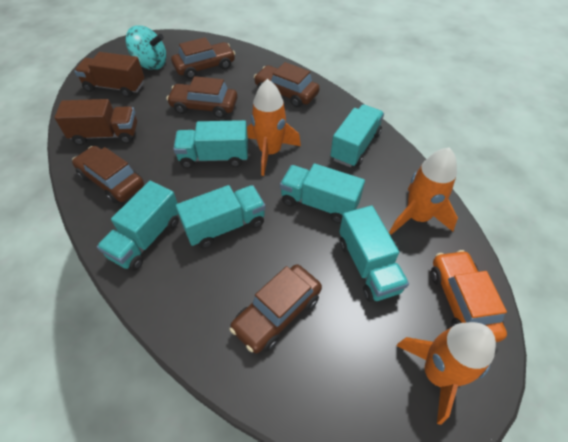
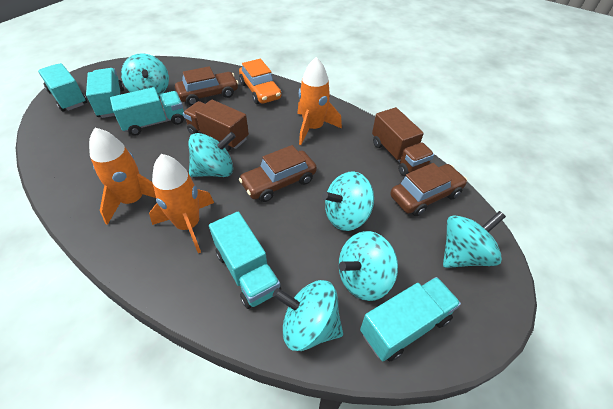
brown car: 5 -> 3
turquoise spinning top: 1 -> 6
turquoise truck: 6 -> 5

